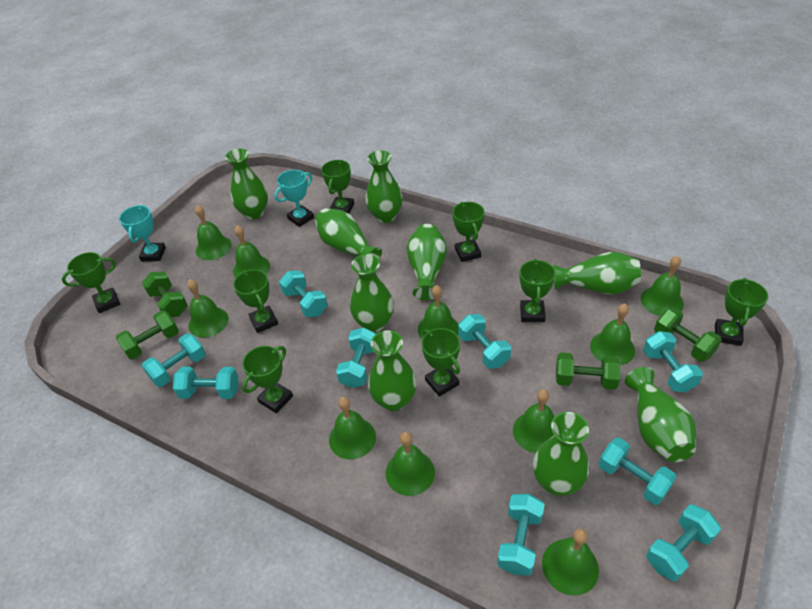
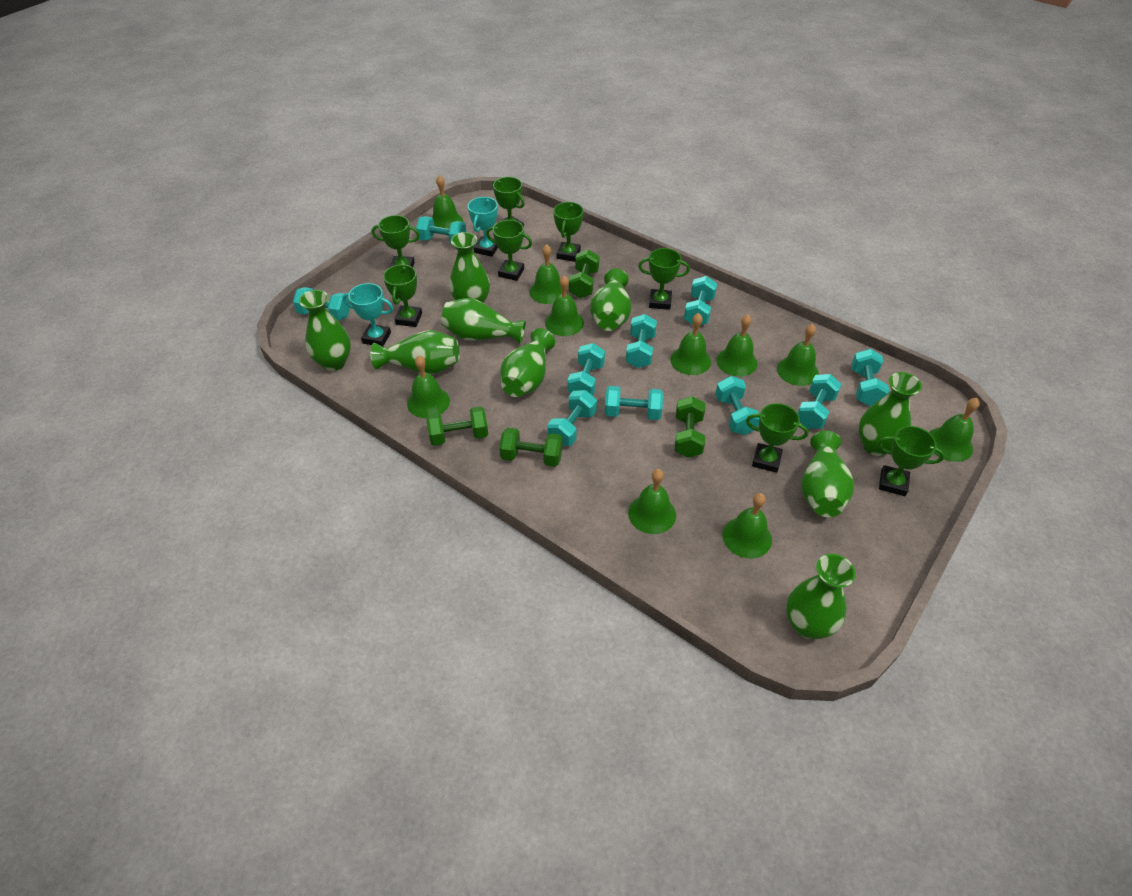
turquoise dumbbell: 9 -> 10

